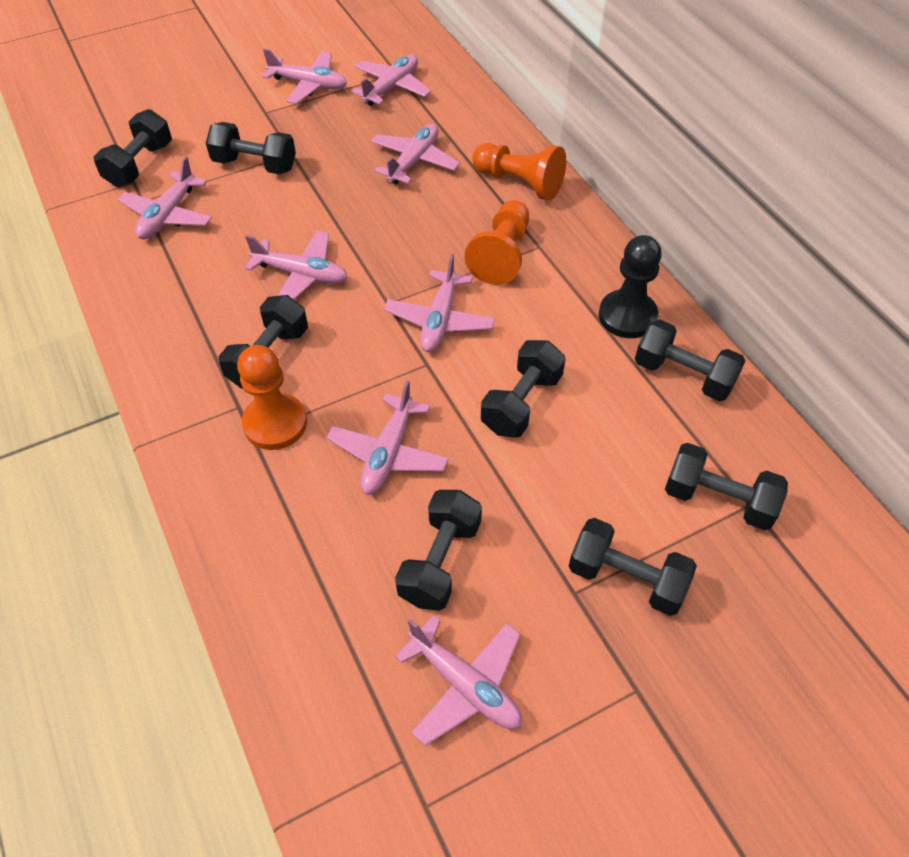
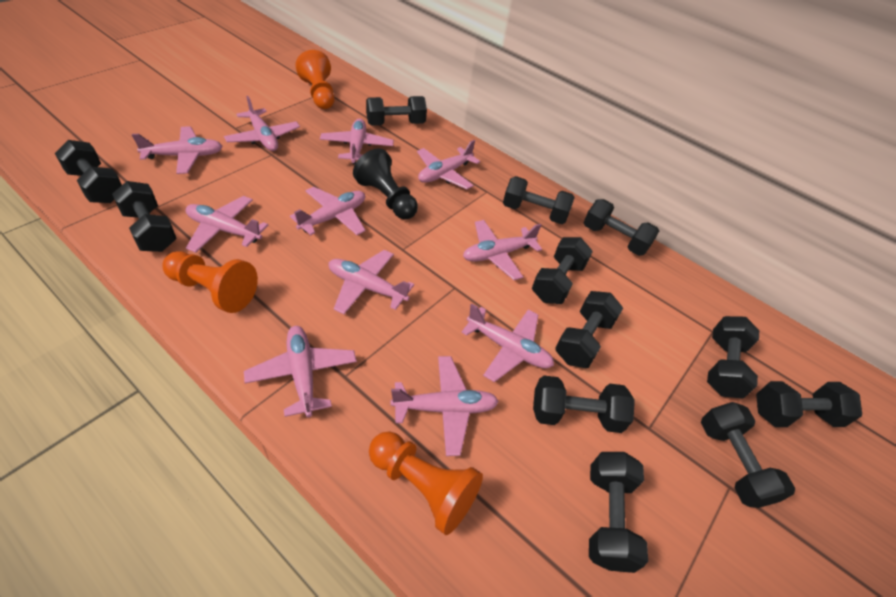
black dumbbell: 8 -> 12
pink plane: 8 -> 11

